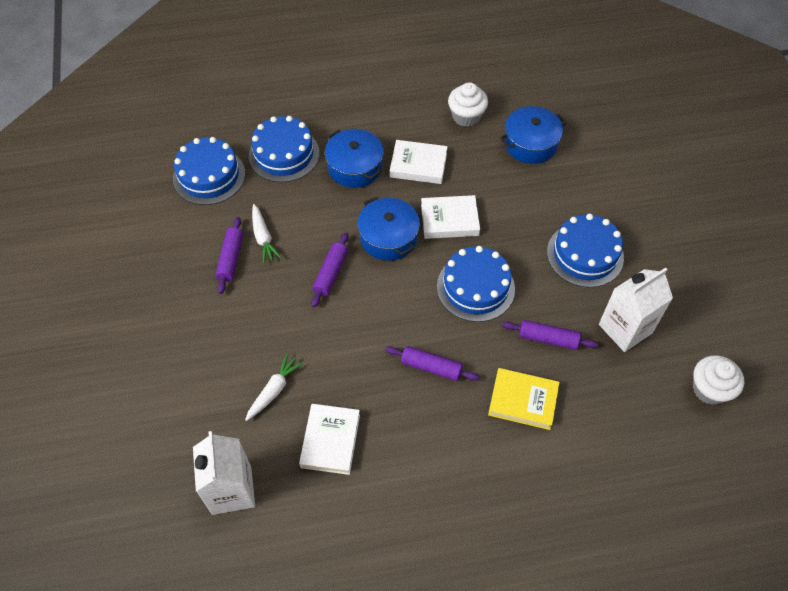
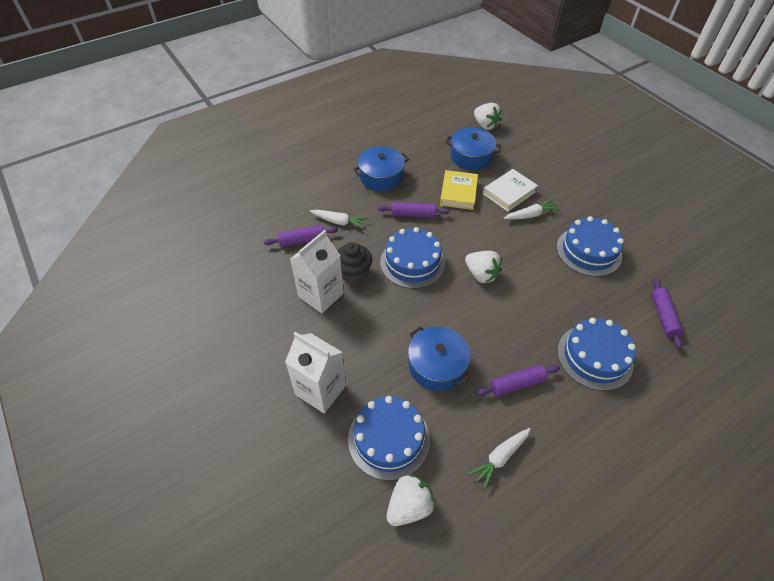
black cupcake: 0 -> 1
white book: 3 -> 1
white carrot: 2 -> 3
white cupcake: 2 -> 0
white strawberry: 0 -> 3

